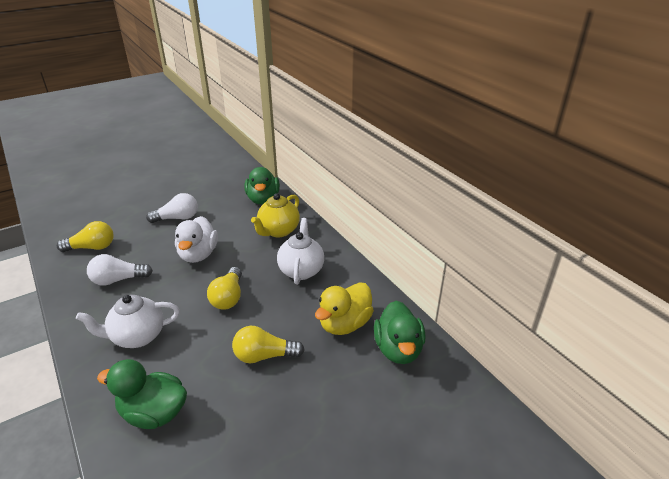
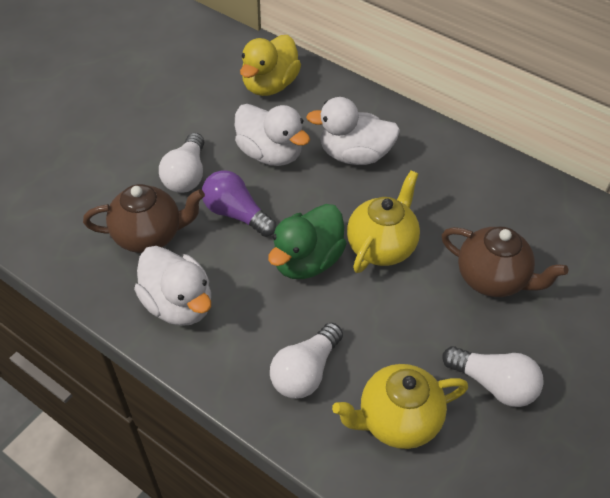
brown teapot: 0 -> 2
green duck: 3 -> 1
purple light bulb: 0 -> 1
white duck: 1 -> 3
white light bulb: 2 -> 3
white teapot: 2 -> 0
yellow light bulb: 3 -> 0
yellow teapot: 1 -> 2

